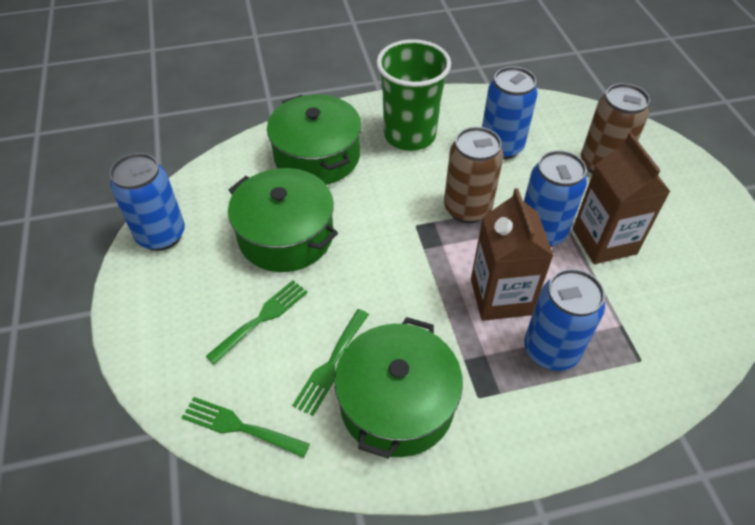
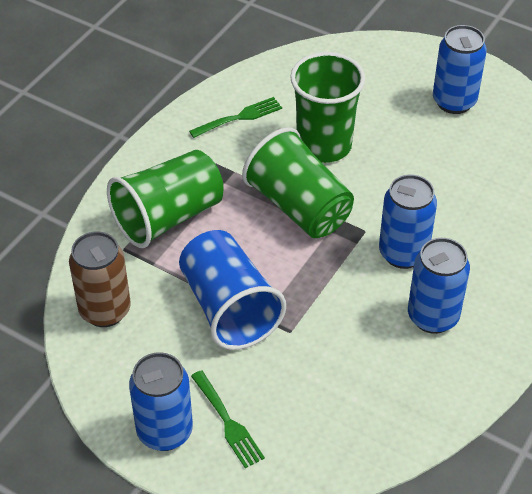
blue cup: 0 -> 1
brown can: 2 -> 1
brown carton: 2 -> 0
green cup: 1 -> 3
green fork: 3 -> 2
green pot: 3 -> 0

